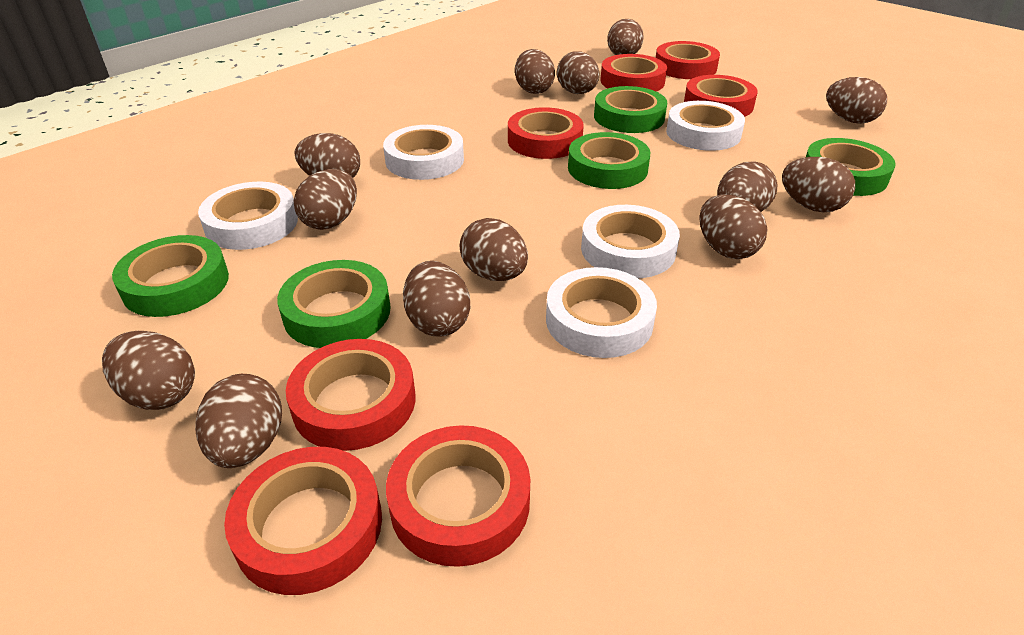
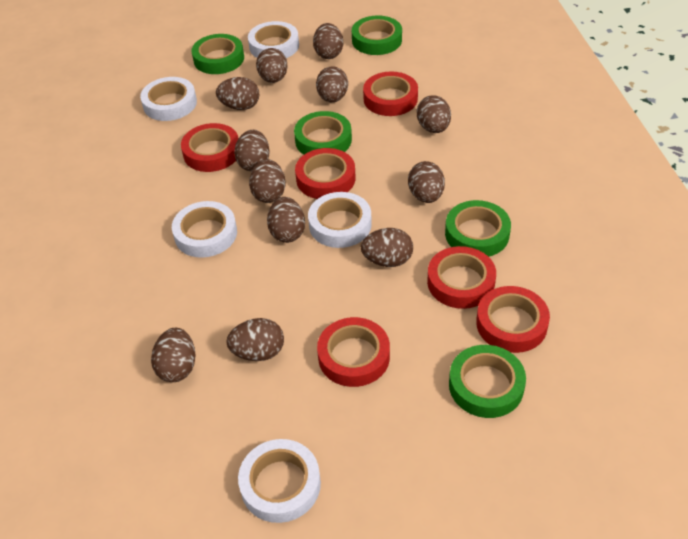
brown egg: 13 -> 12
red tape: 7 -> 6

